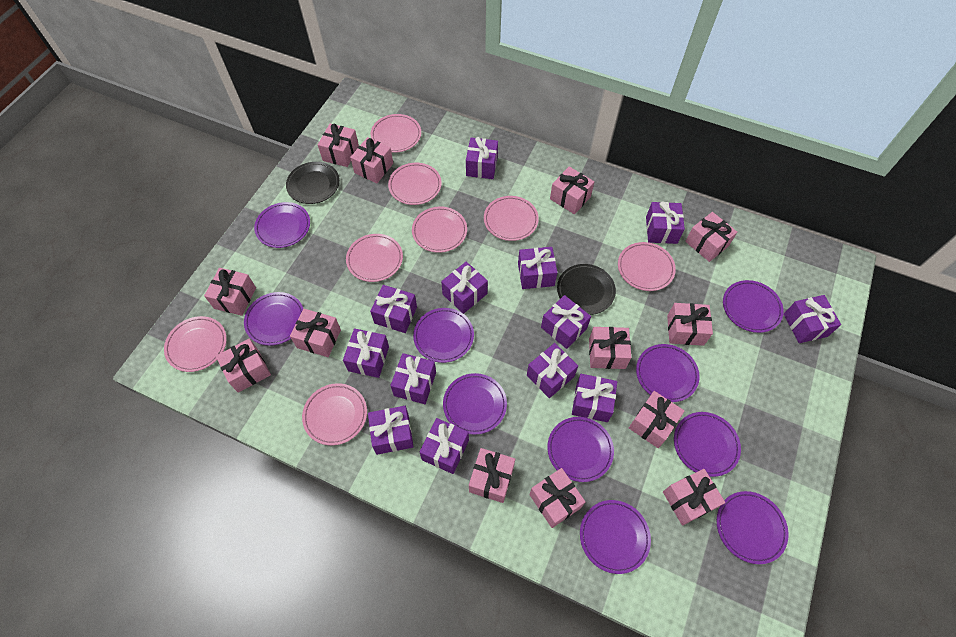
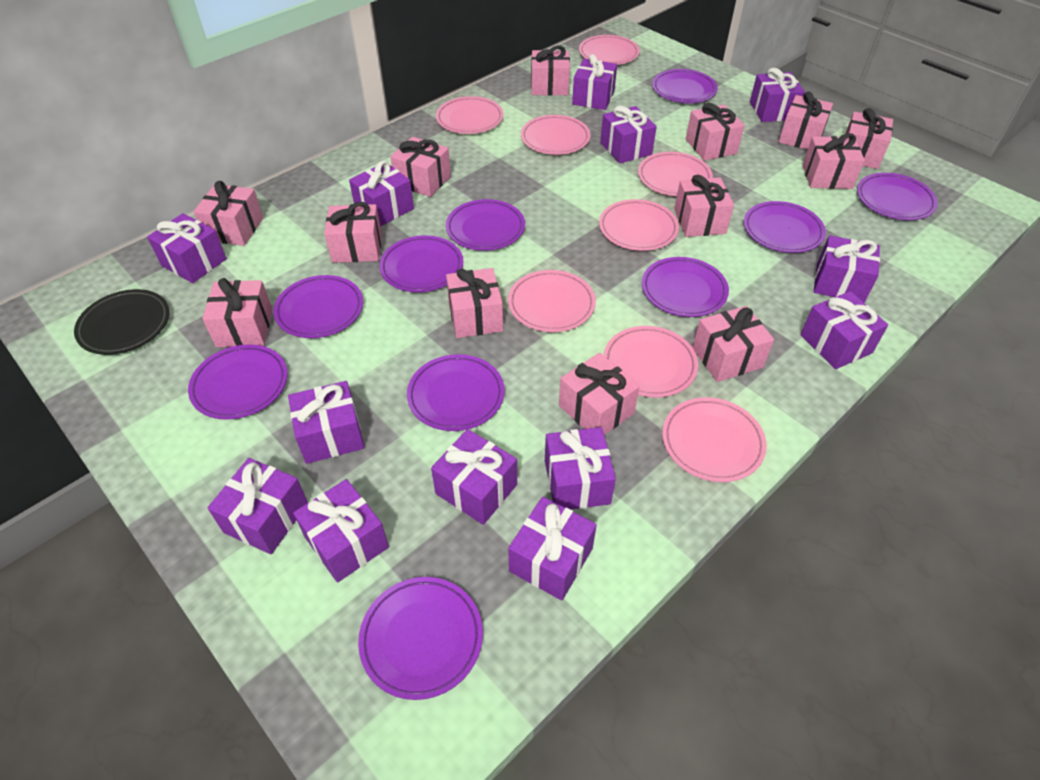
black plate: 2 -> 1

